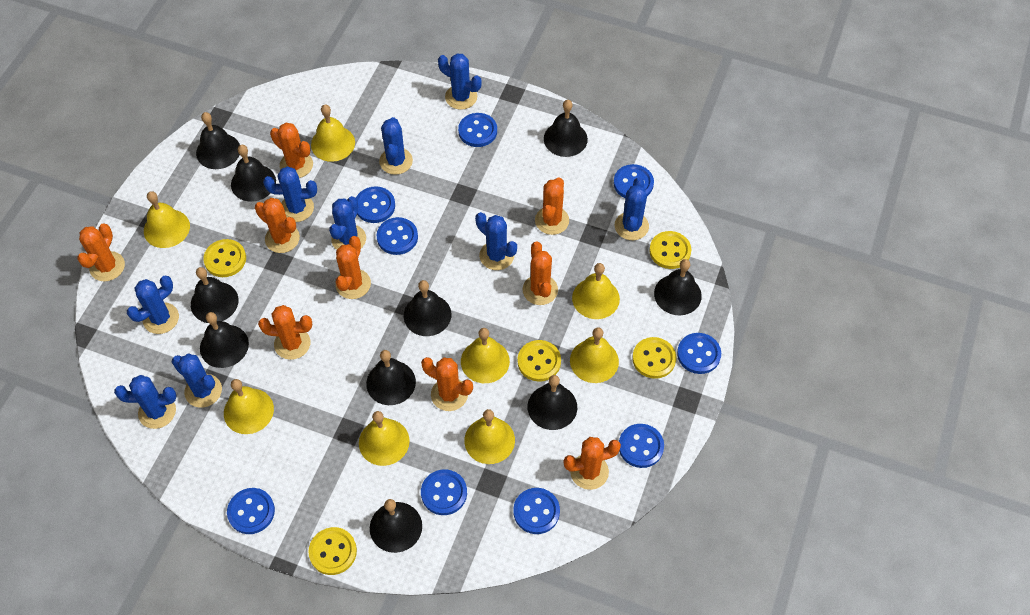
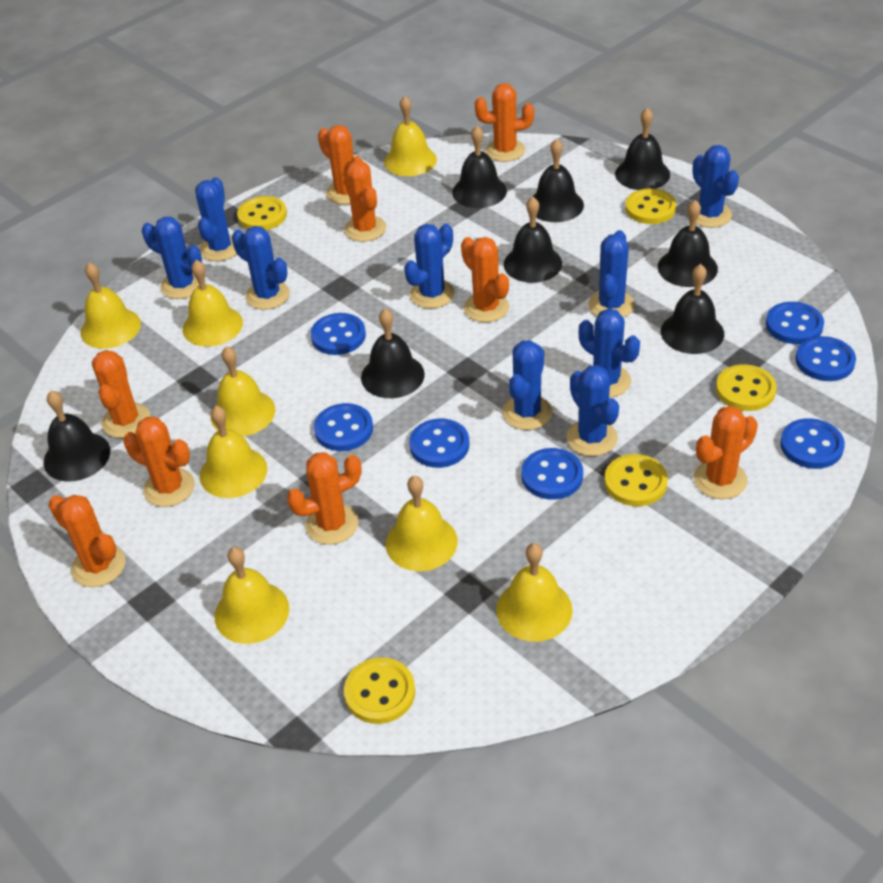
black bell: 10 -> 8
blue button: 9 -> 7

